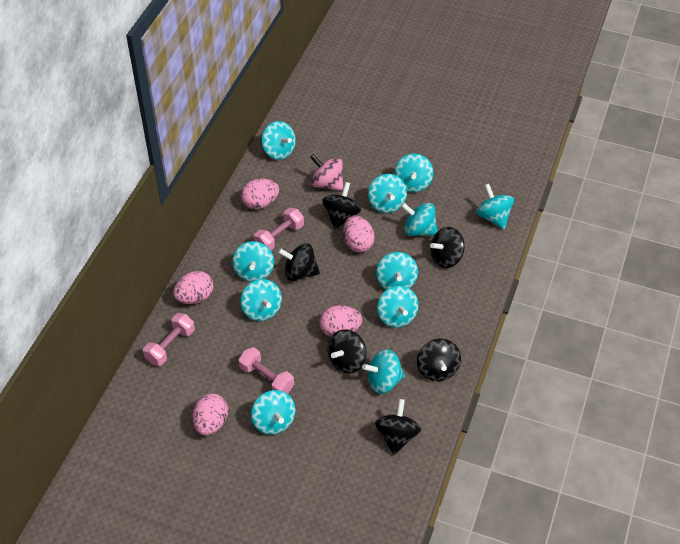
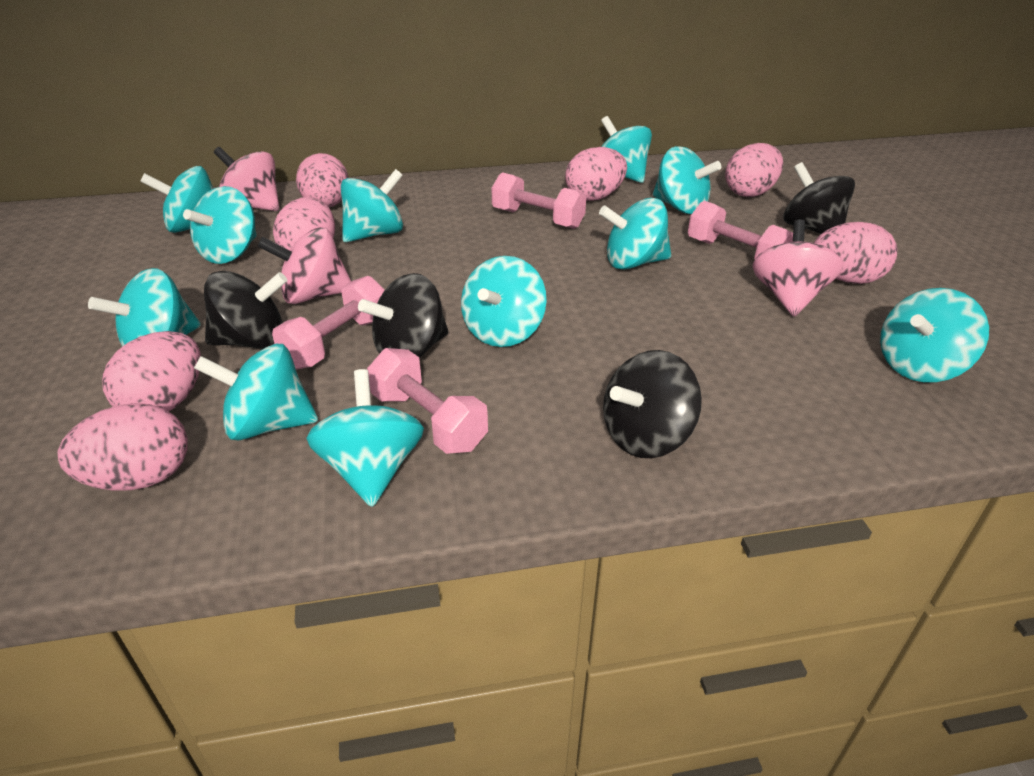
black spinning top: 6 -> 4
pink dumbbell: 3 -> 4
pink egg: 5 -> 7
pink spinning top: 1 -> 3

